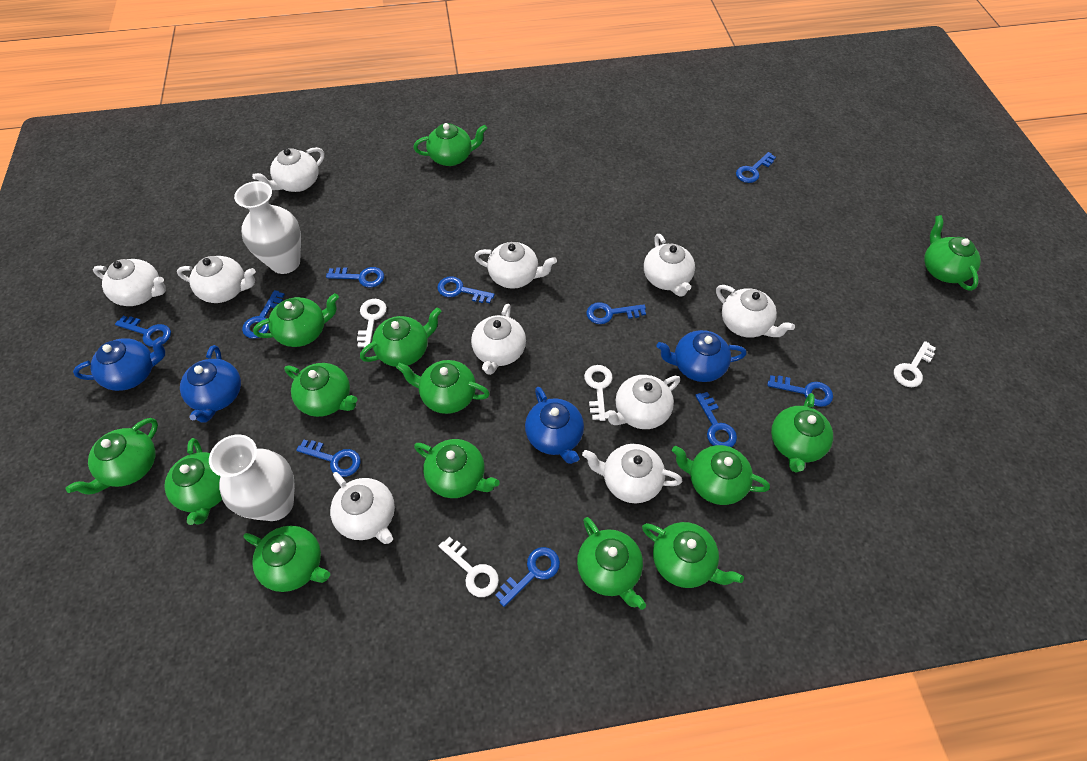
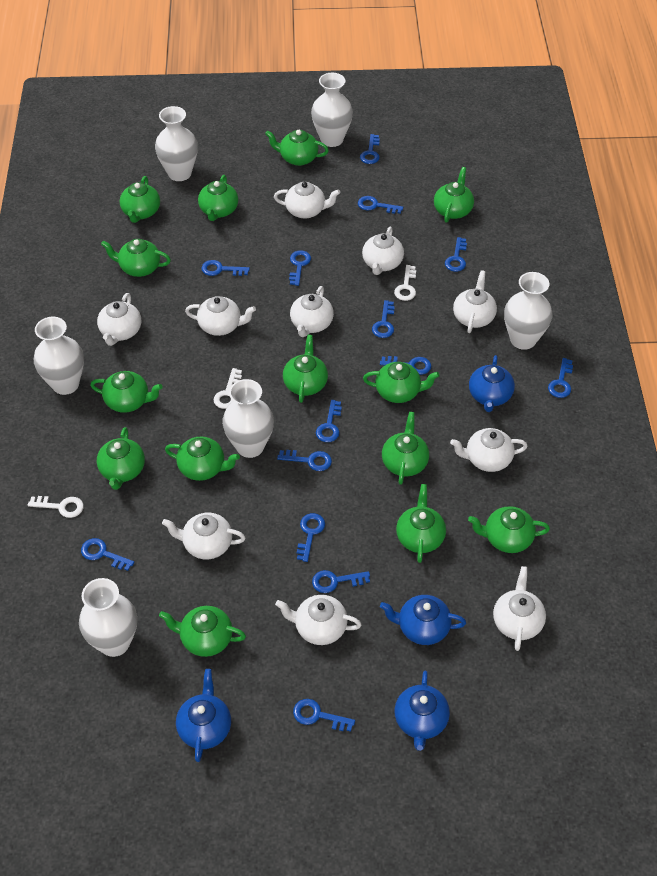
blue key: 10 -> 14
white key: 4 -> 3
white vase: 2 -> 6

